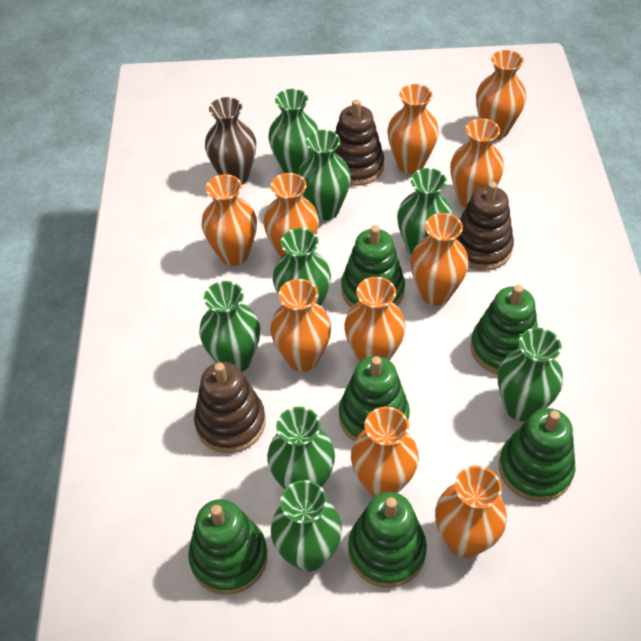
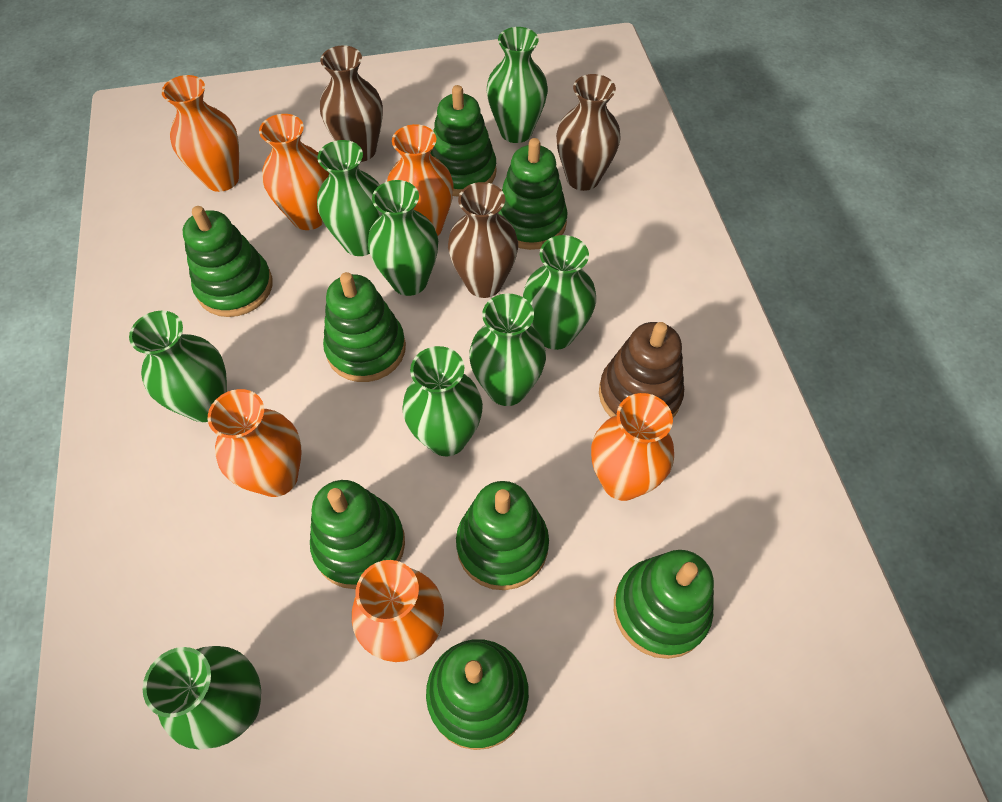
brown stacking toy: 3 -> 1
brown vase: 1 -> 3
green stacking toy: 6 -> 8
orange vase: 10 -> 6

